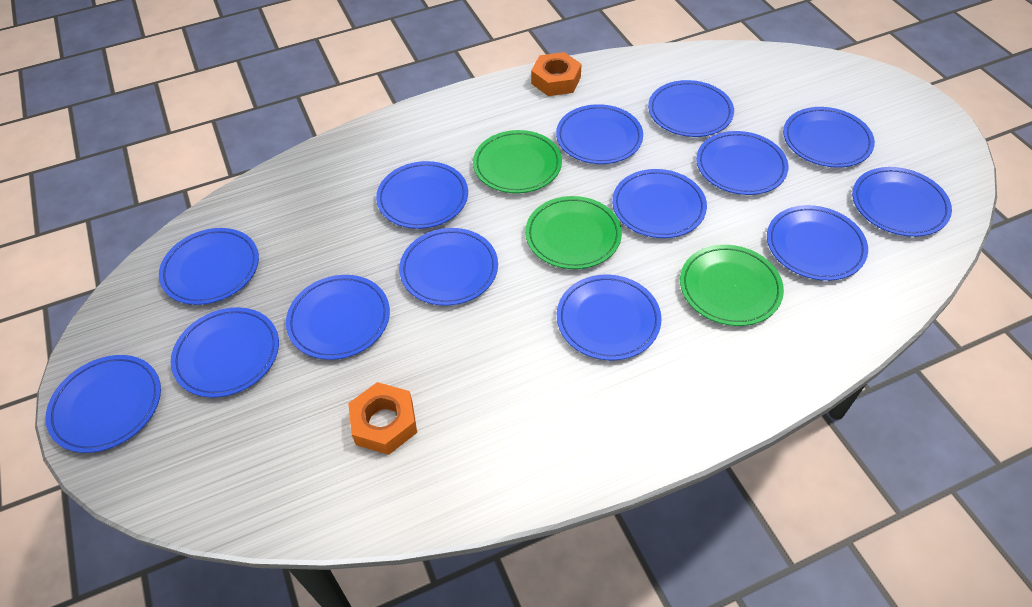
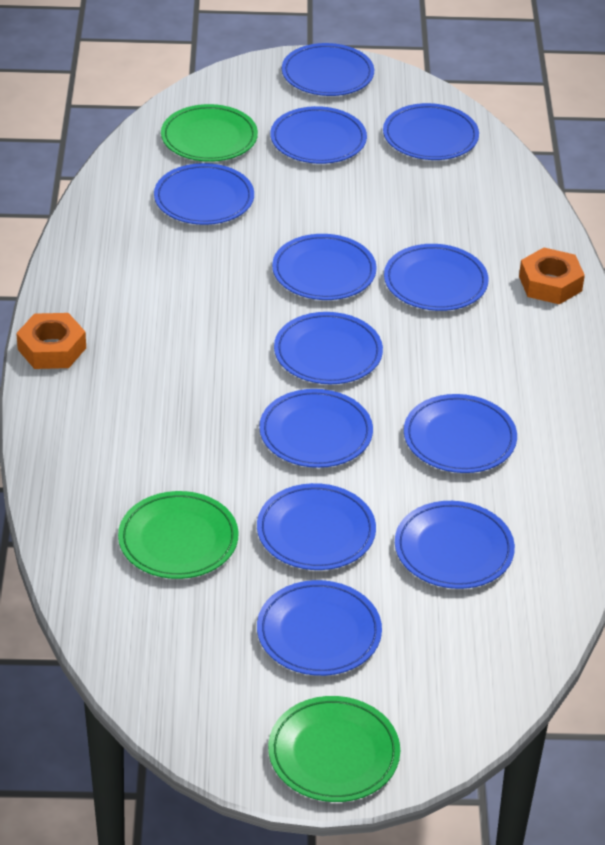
blue plate: 14 -> 12

